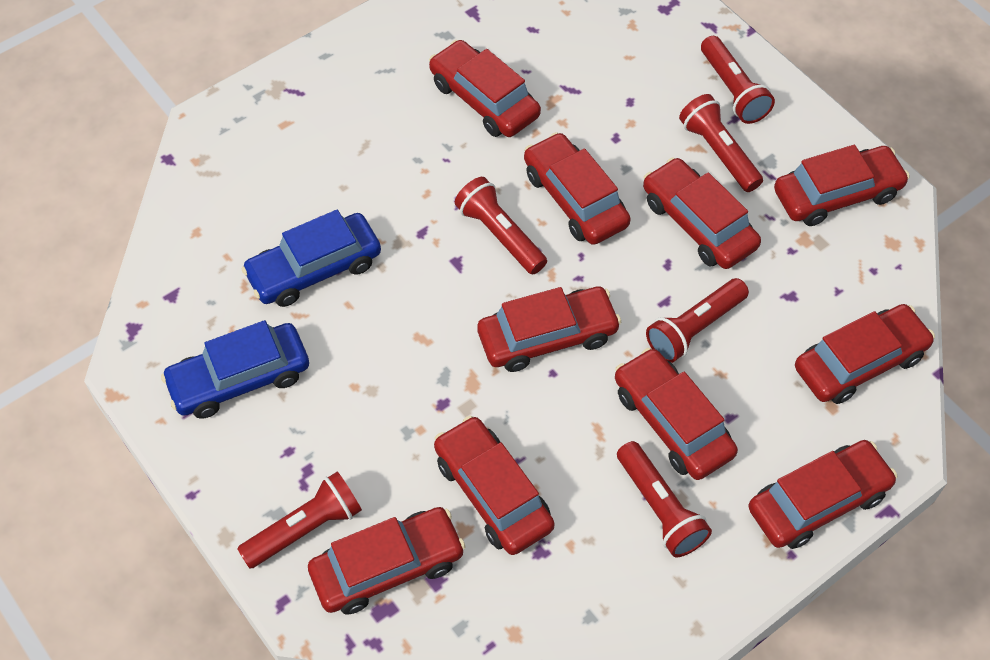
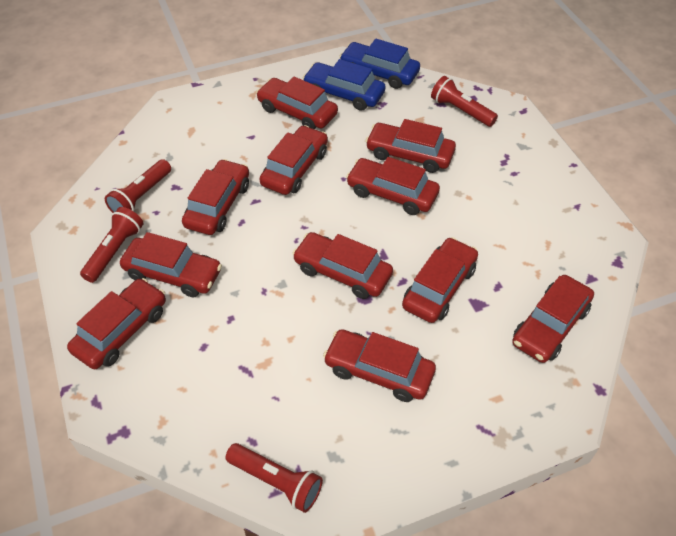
red car: 10 -> 11
red flashlight: 6 -> 4

